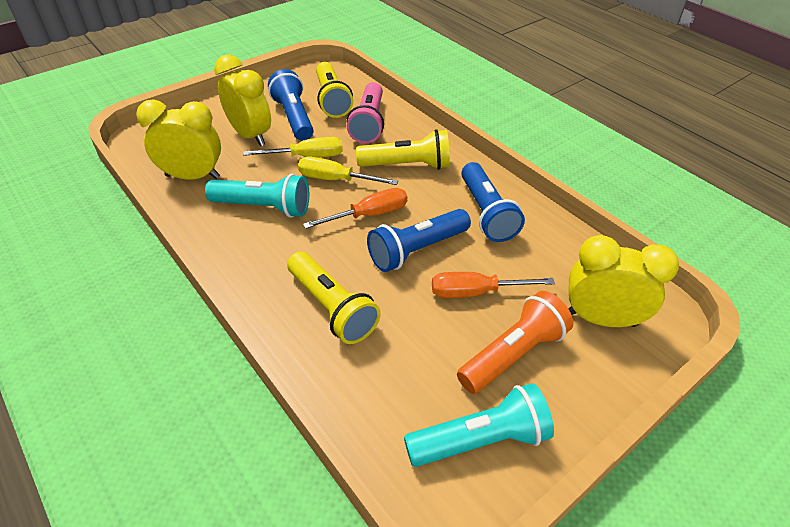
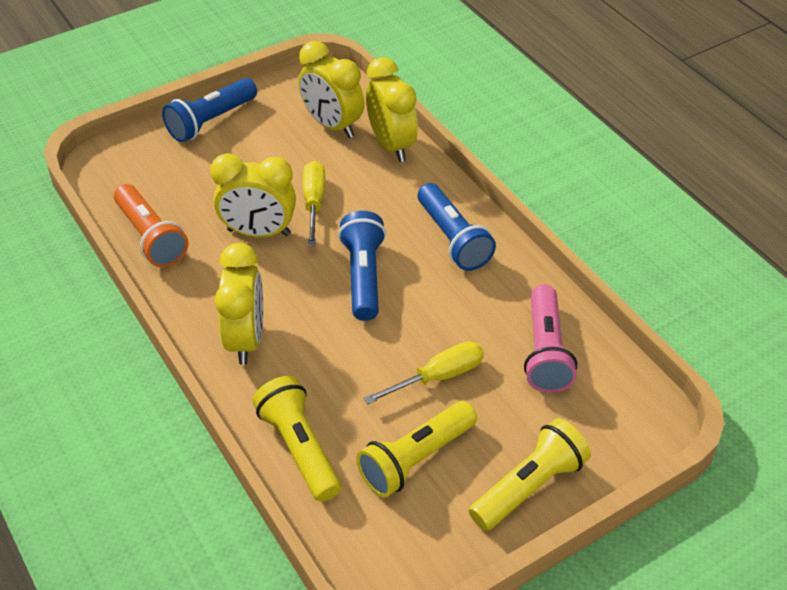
orange screwdriver: 2 -> 0
turquoise flashlight: 2 -> 0
yellow clock: 3 -> 4

